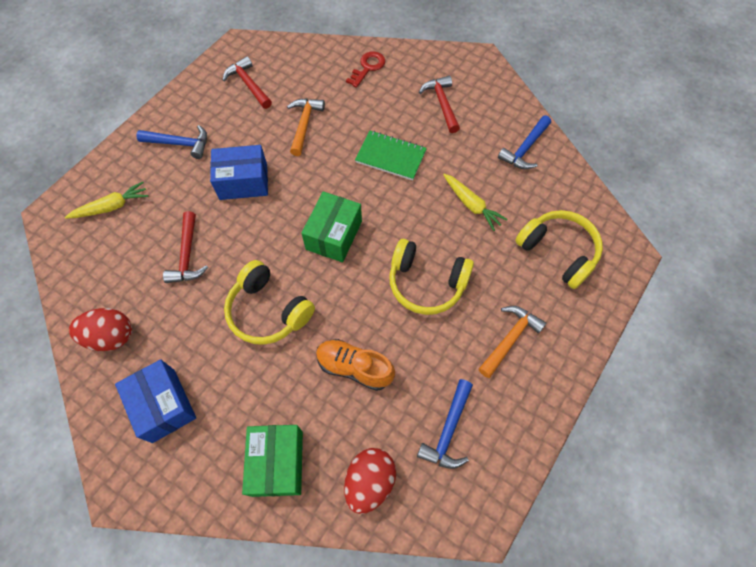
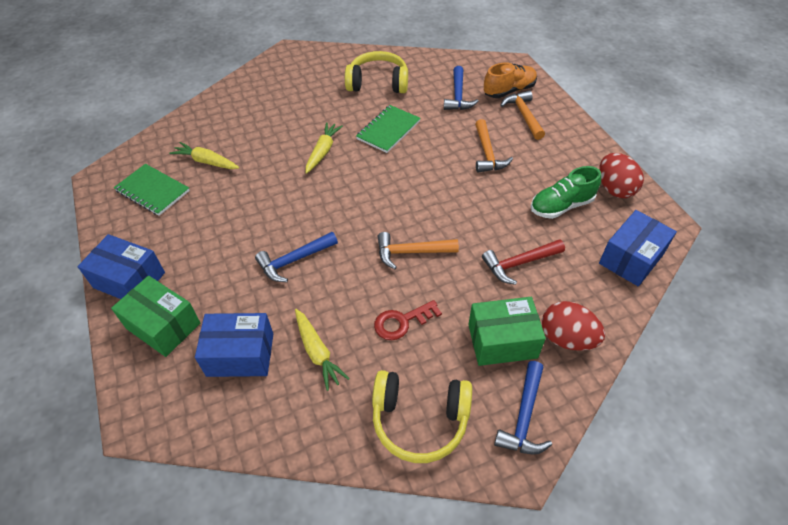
blue box: 2 -> 3
green notebook: 1 -> 2
green shoe: 0 -> 1
orange hammer: 2 -> 3
red hammer: 3 -> 1
yellow carrot: 2 -> 3
yellow headphones: 3 -> 2

